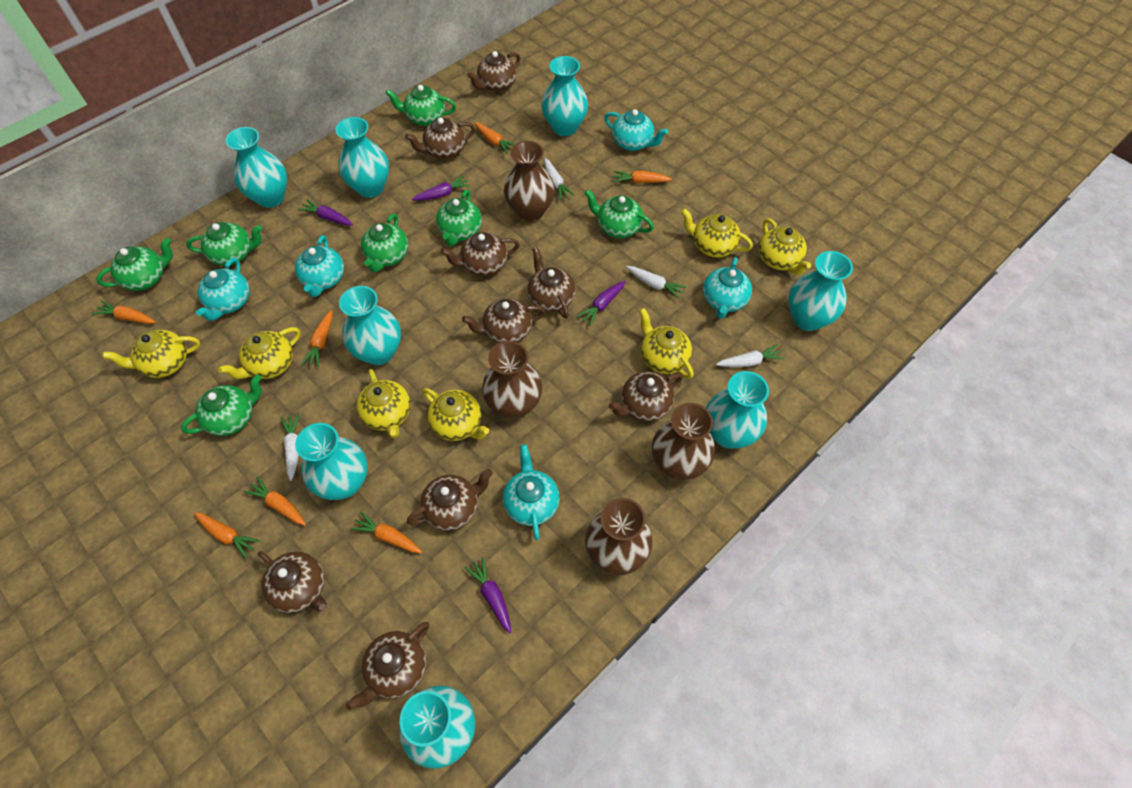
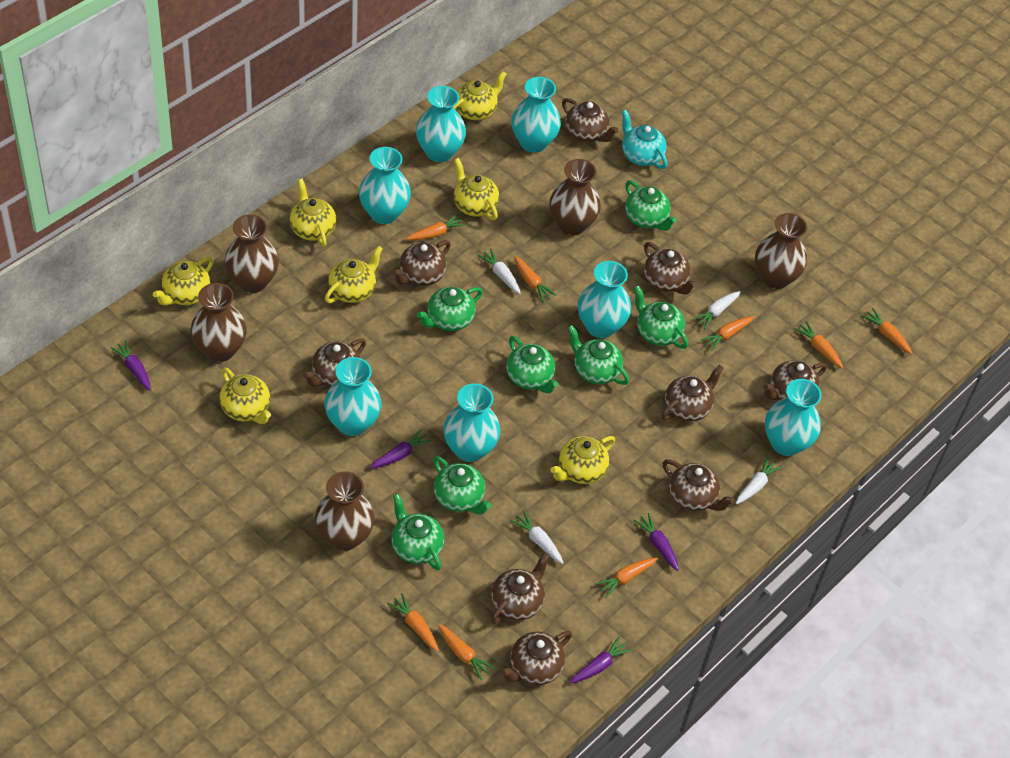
brown vase: 4 -> 5
orange carrot: 7 -> 8
turquoise teapot: 5 -> 1
turquoise vase: 8 -> 7

